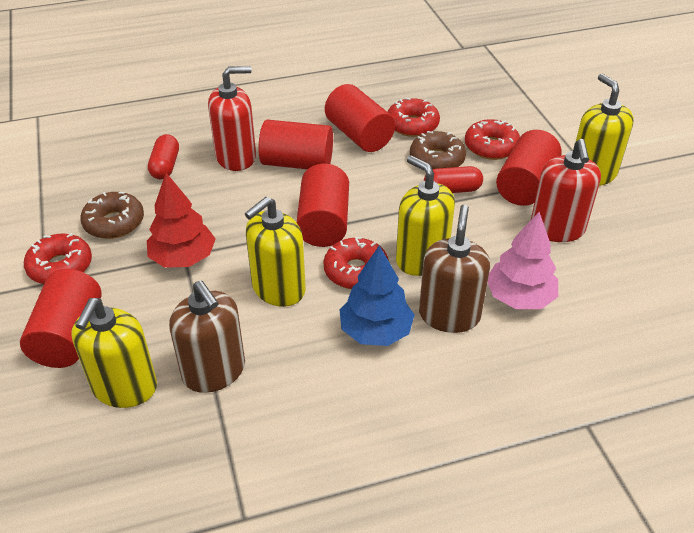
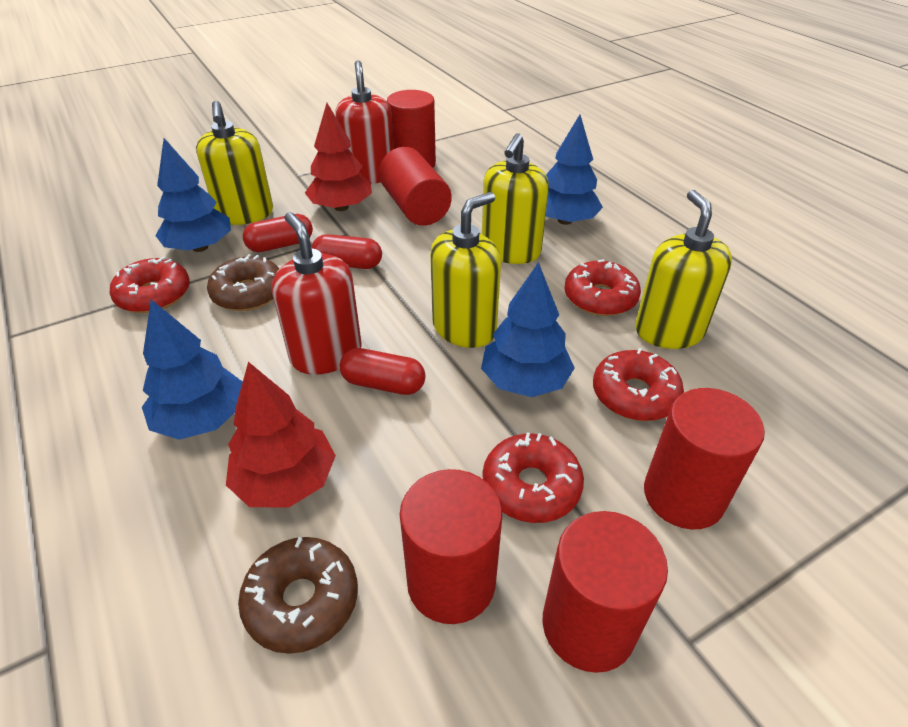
blue tree: 1 -> 4
brown soap dispenser: 2 -> 0
pink tree: 1 -> 0
red capsule: 2 -> 3
red tree: 1 -> 2

